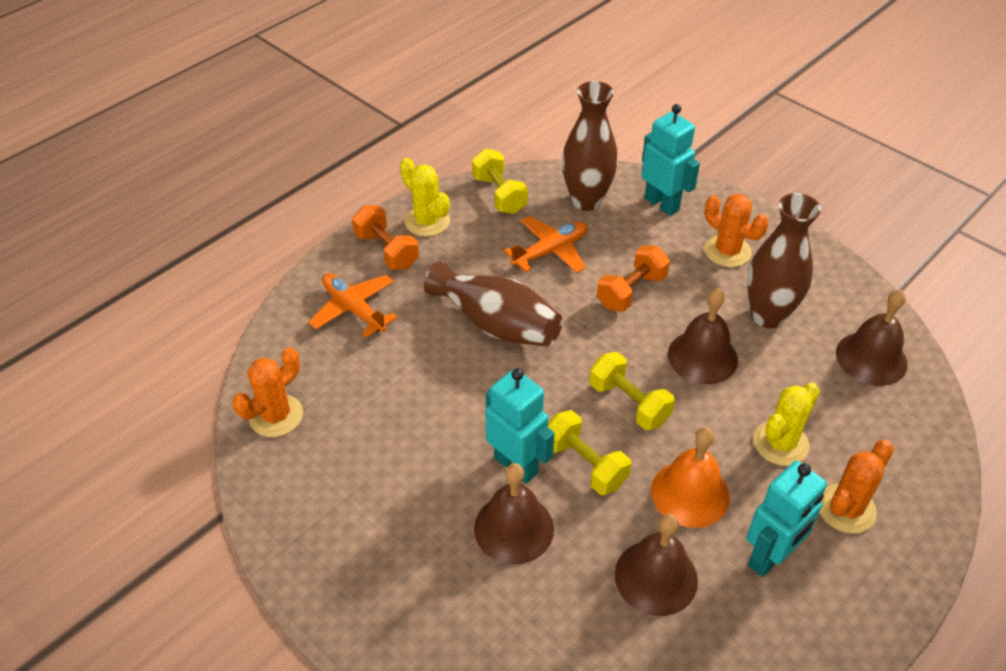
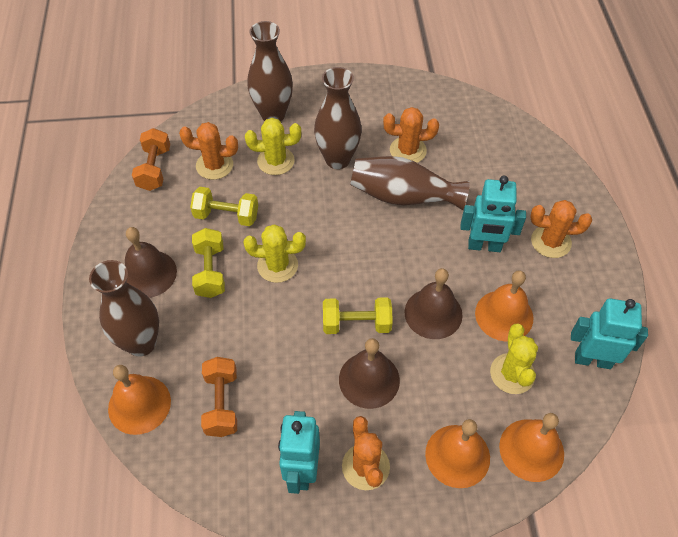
brown bell: 4 -> 3
brown vase: 3 -> 4
orange bell: 1 -> 4
orange cactus: 3 -> 4
orange plane: 2 -> 0
yellow cactus: 2 -> 3

